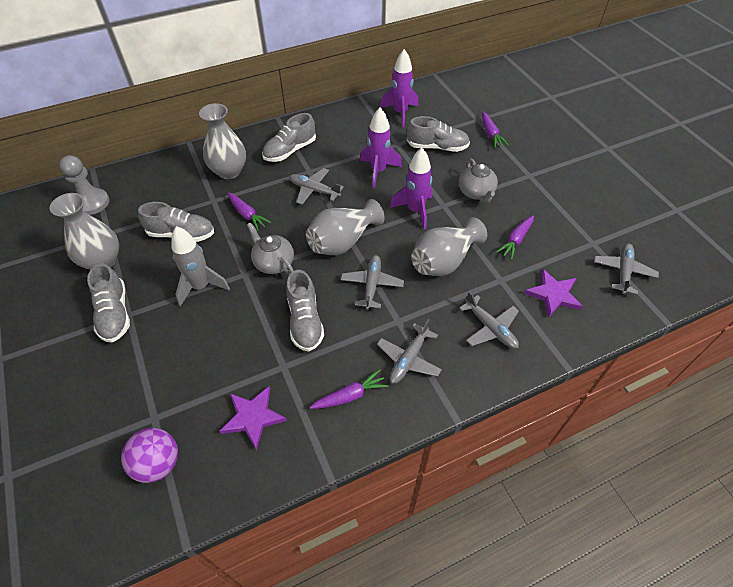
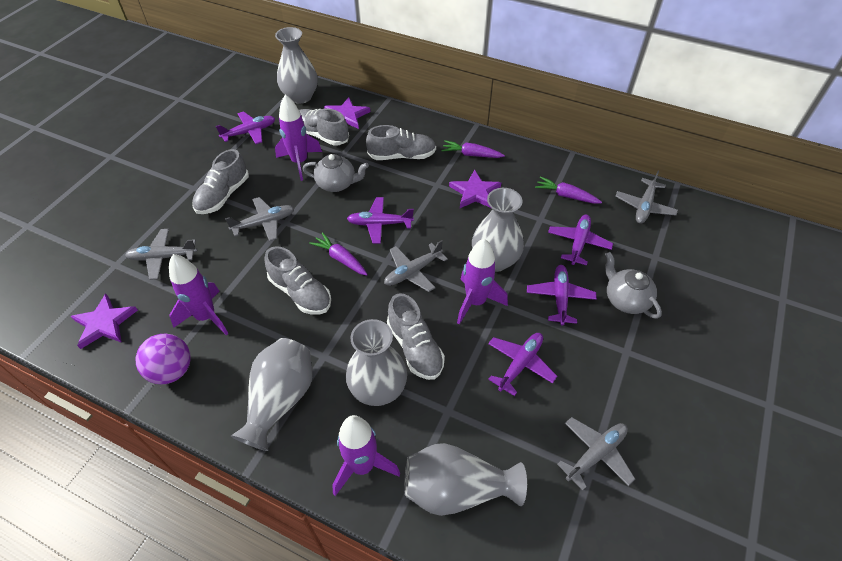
grey pawn: 1 -> 0
grey rocket: 1 -> 0
grey vase: 4 -> 5
purple carrot: 4 -> 3
purple plane: 0 -> 5
purple rocket: 3 -> 4
purple star: 2 -> 3

